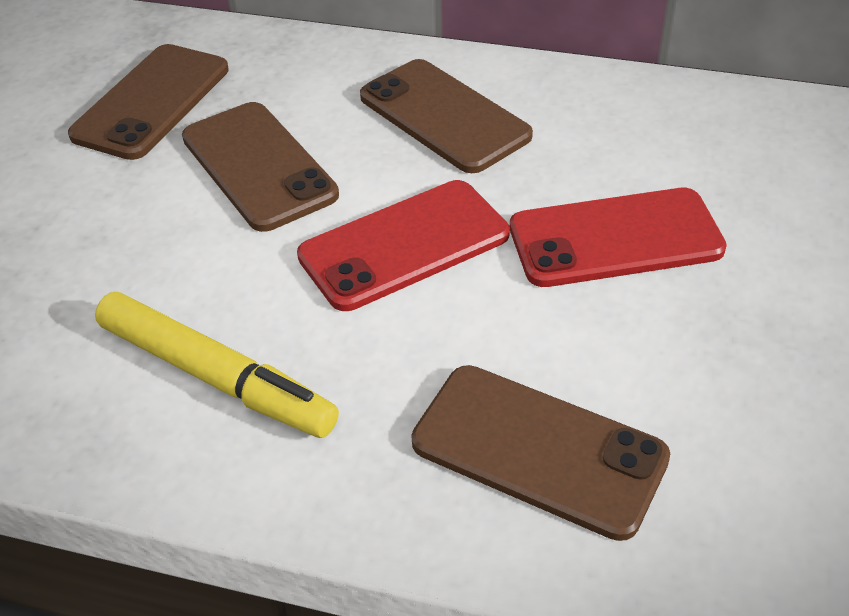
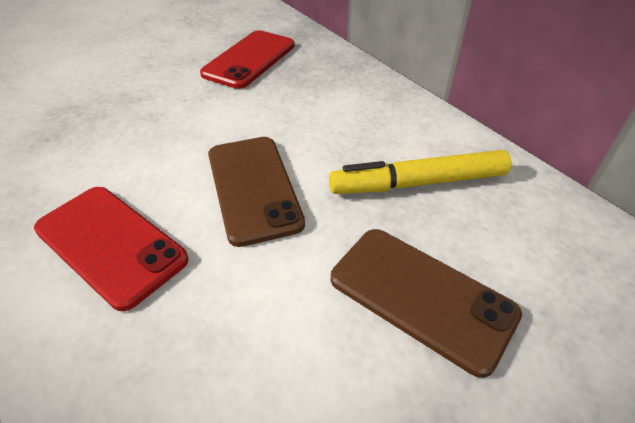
brown phone: 4 -> 2

